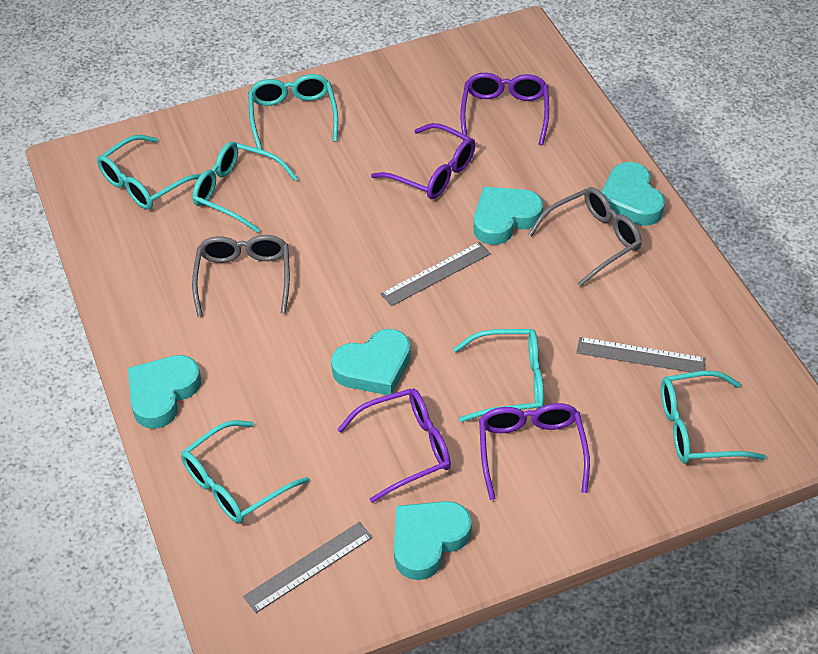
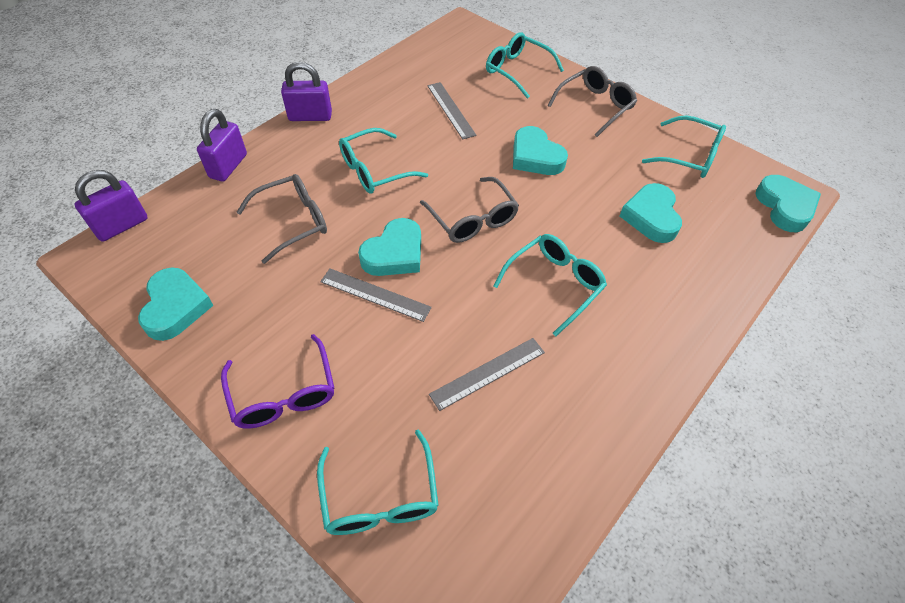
grey glasses: 2 -> 3
purple glasses: 4 -> 1
purple padlock: 0 -> 3
turquoise glasses: 6 -> 5

